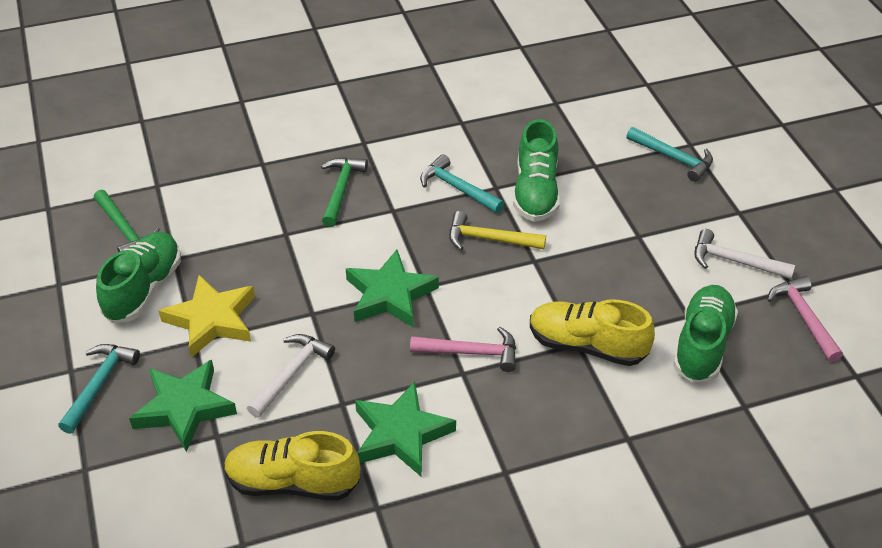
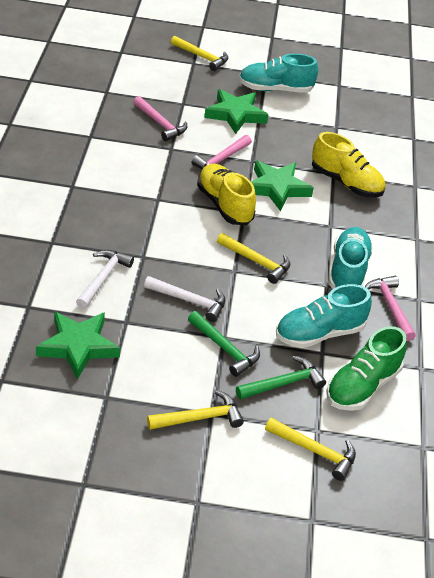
green shoe: 3 -> 1
pink hammer: 2 -> 3
turquoise hammer: 3 -> 0
turquoise shoe: 0 -> 3
yellow hammer: 1 -> 4
yellow star: 1 -> 0

